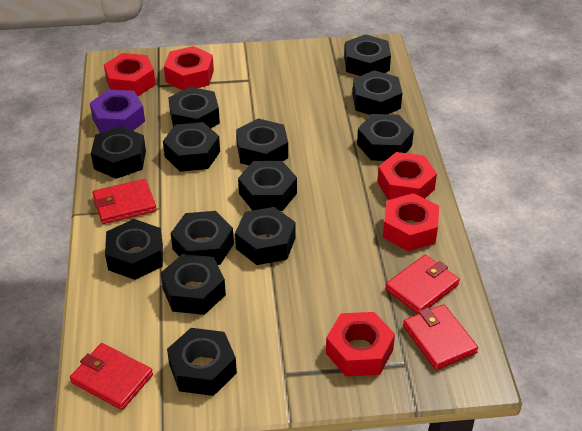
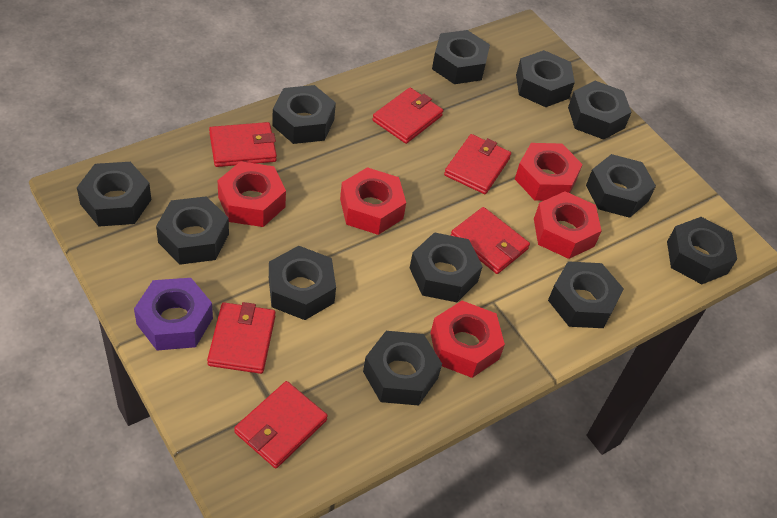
black nut: 13 -> 12
red wallet: 4 -> 6

